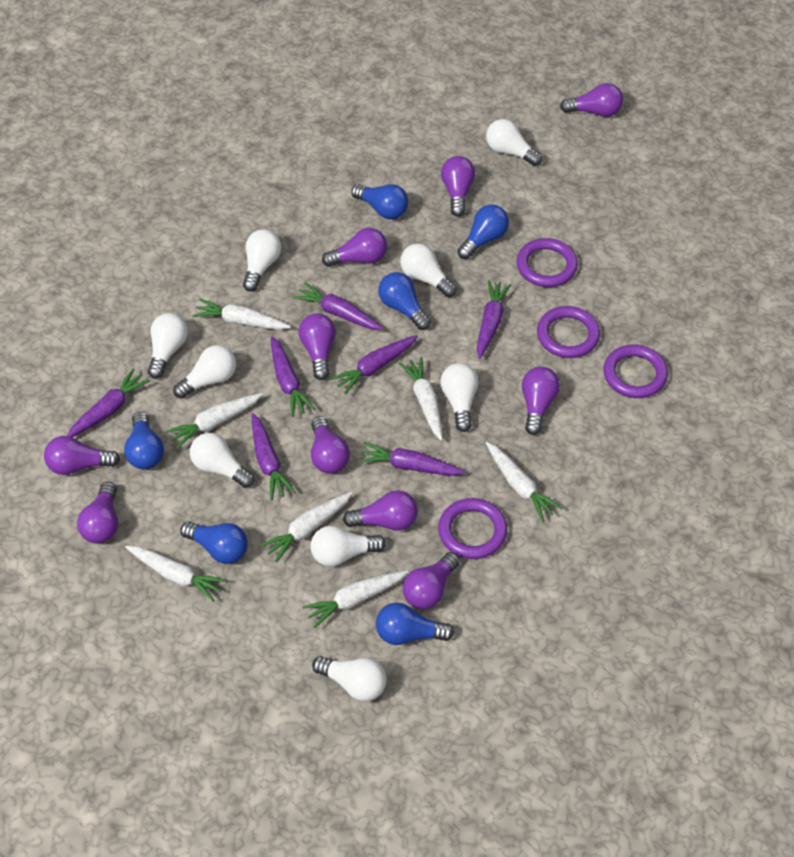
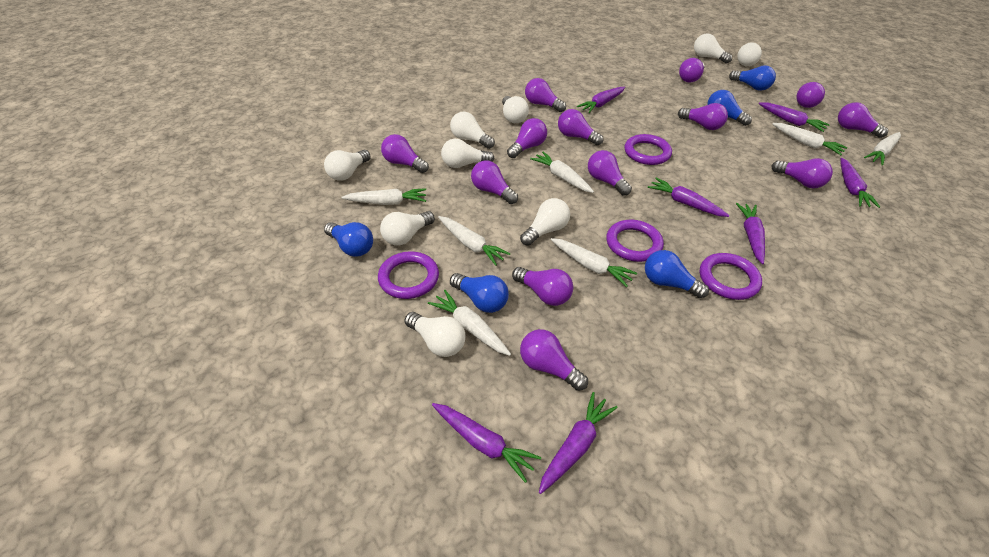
blue light bulb: 6 -> 5
purple light bulb: 10 -> 13

